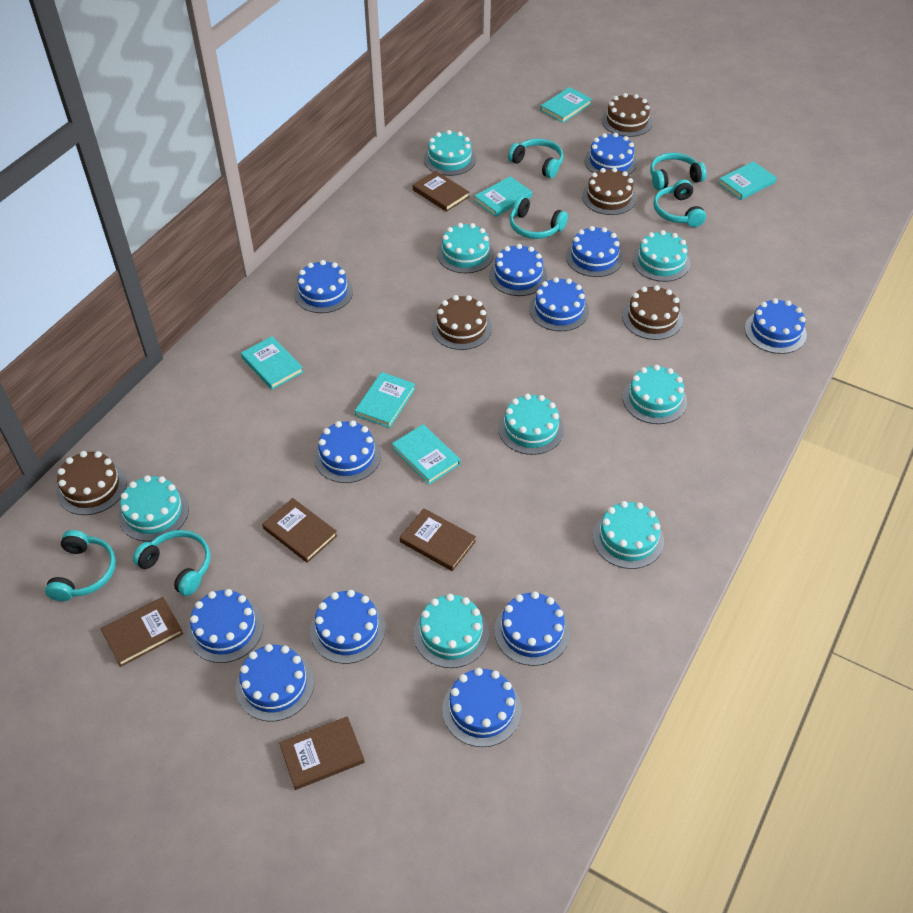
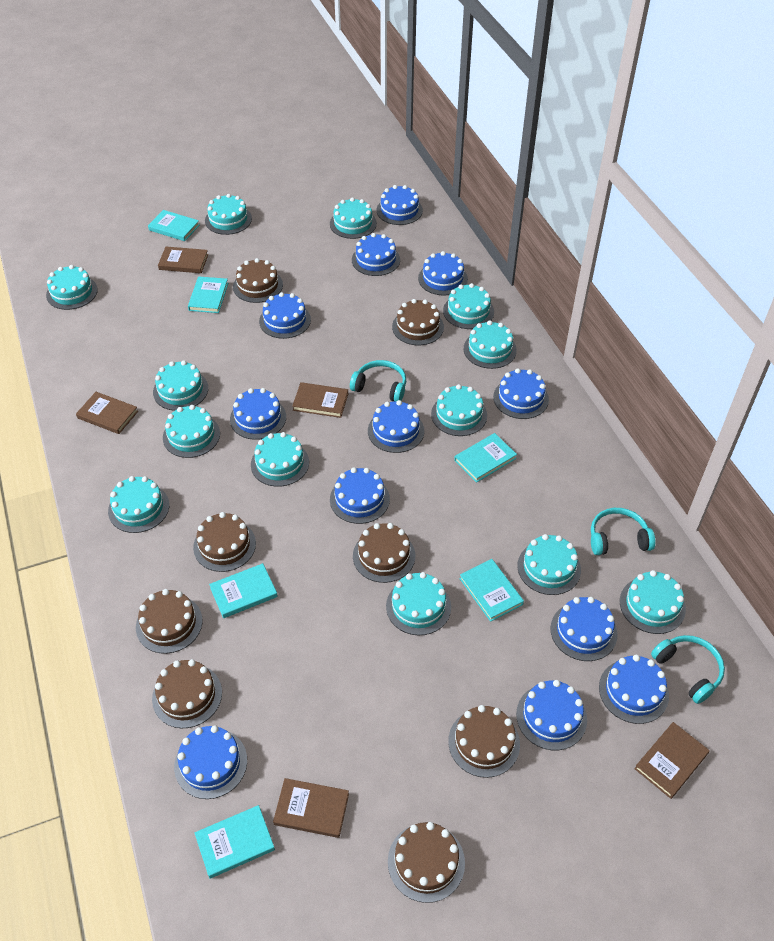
brown cake: 5 -> 8
turquoise cake: 8 -> 13
turquoise headphones: 6 -> 3

